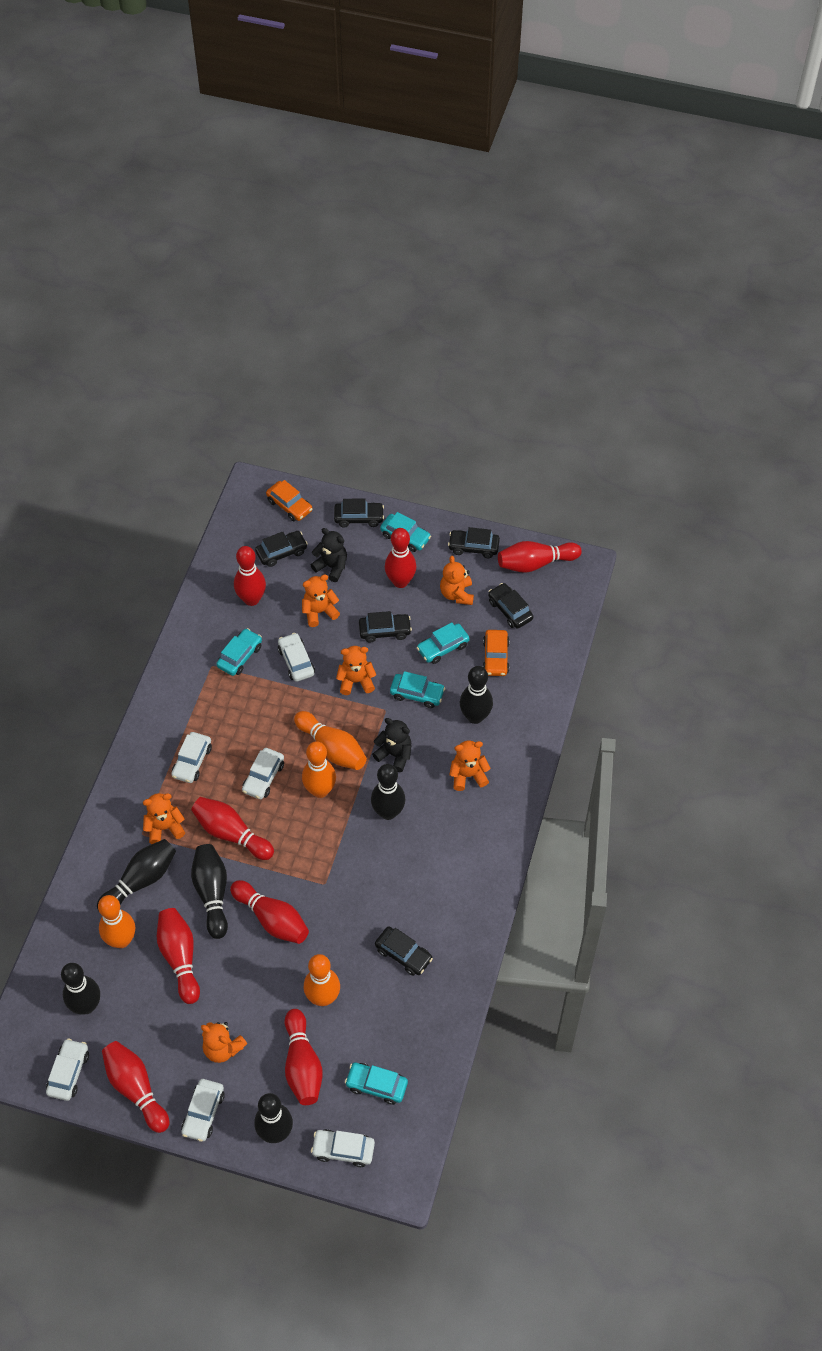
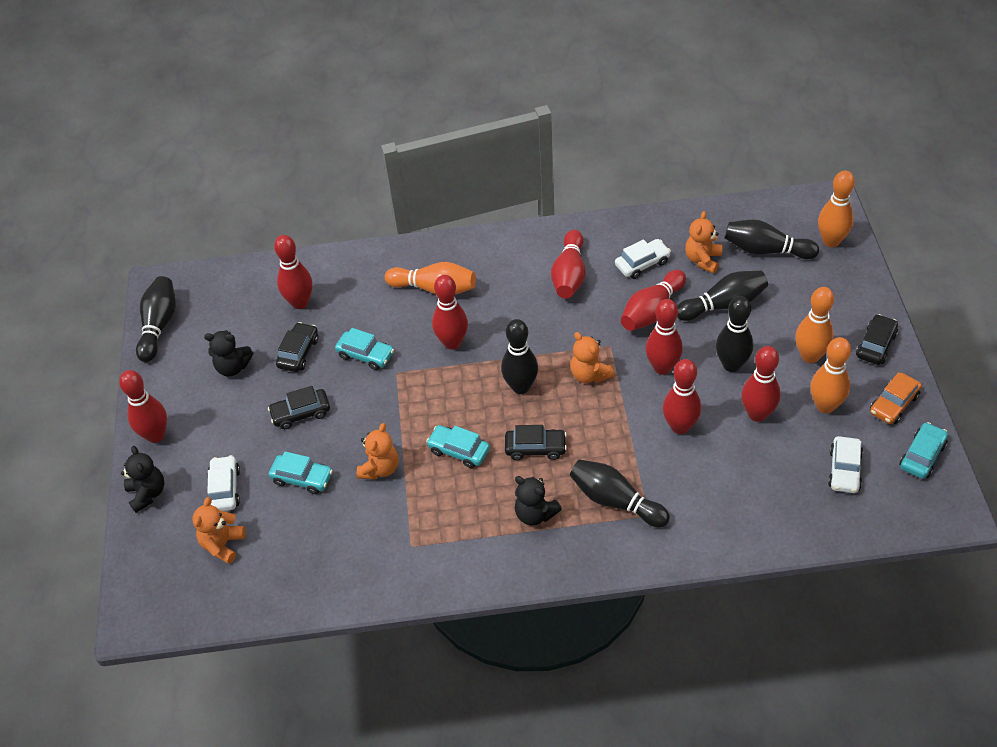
black car: 6 -> 4
black teddy bear: 2 -> 3
orange car: 2 -> 1
orange teddy bear: 6 -> 4
turquoise car: 5 -> 4
white car: 6 -> 3

